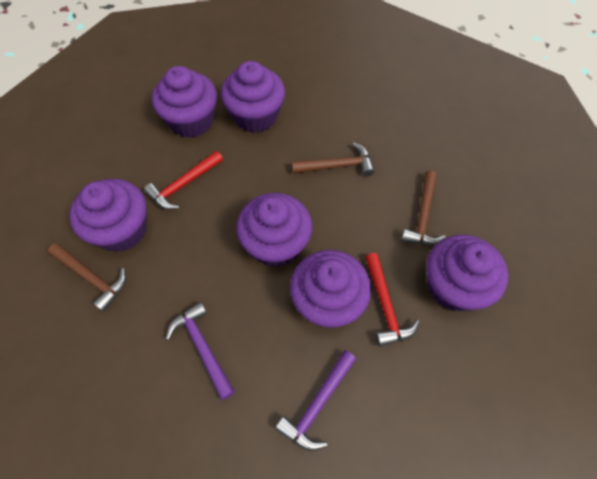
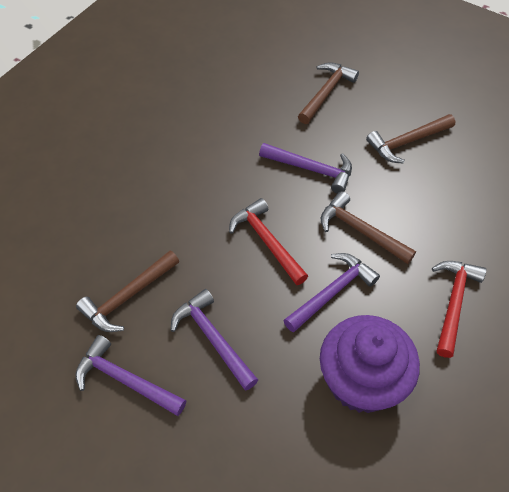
brown hammer: 3 -> 4
purple cupcake: 6 -> 1
purple hammer: 2 -> 4

